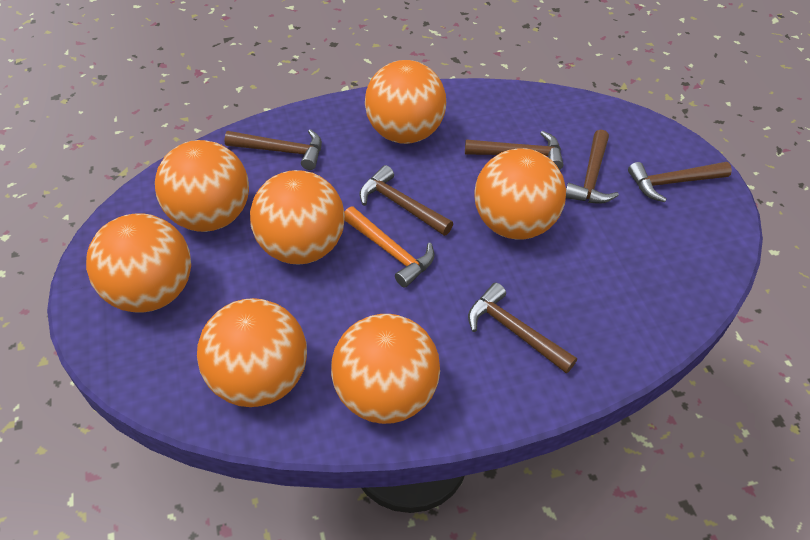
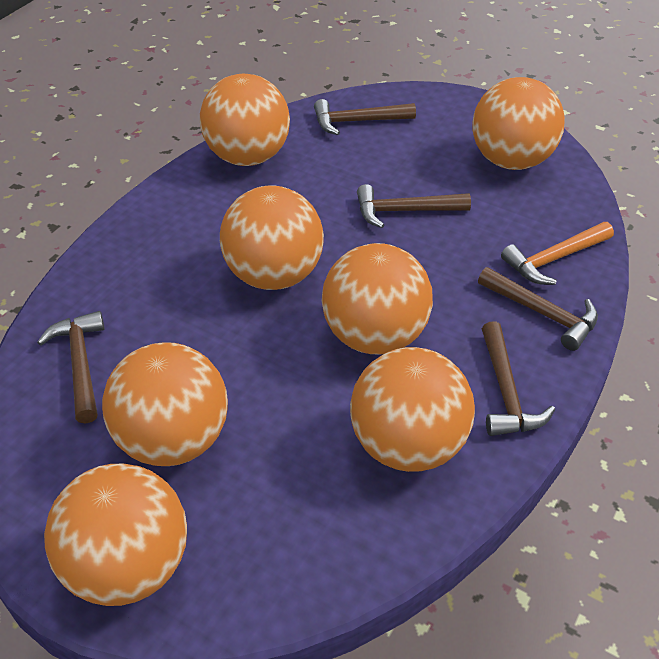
brown hammer: 6 -> 5

